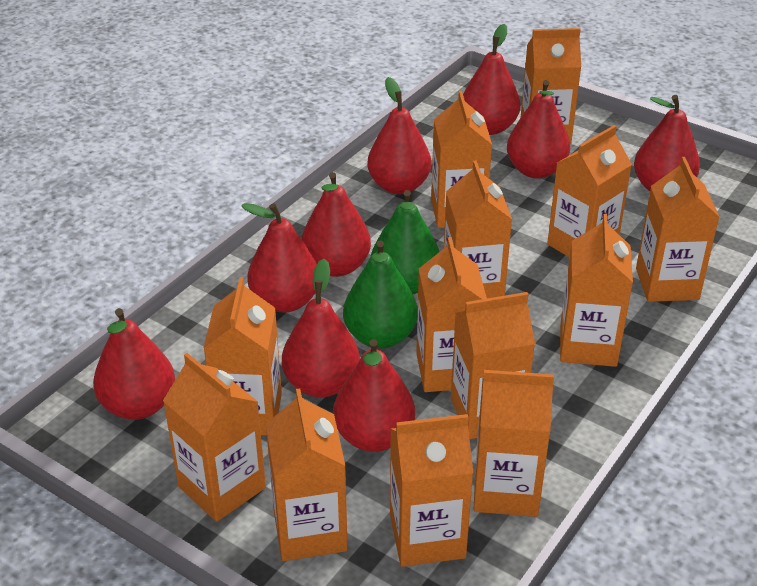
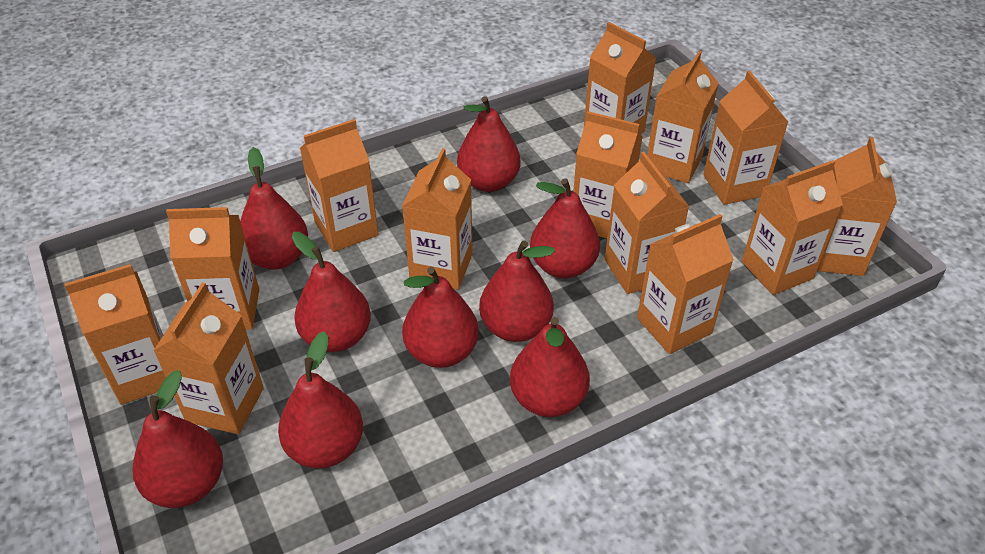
green pear: 2 -> 0

